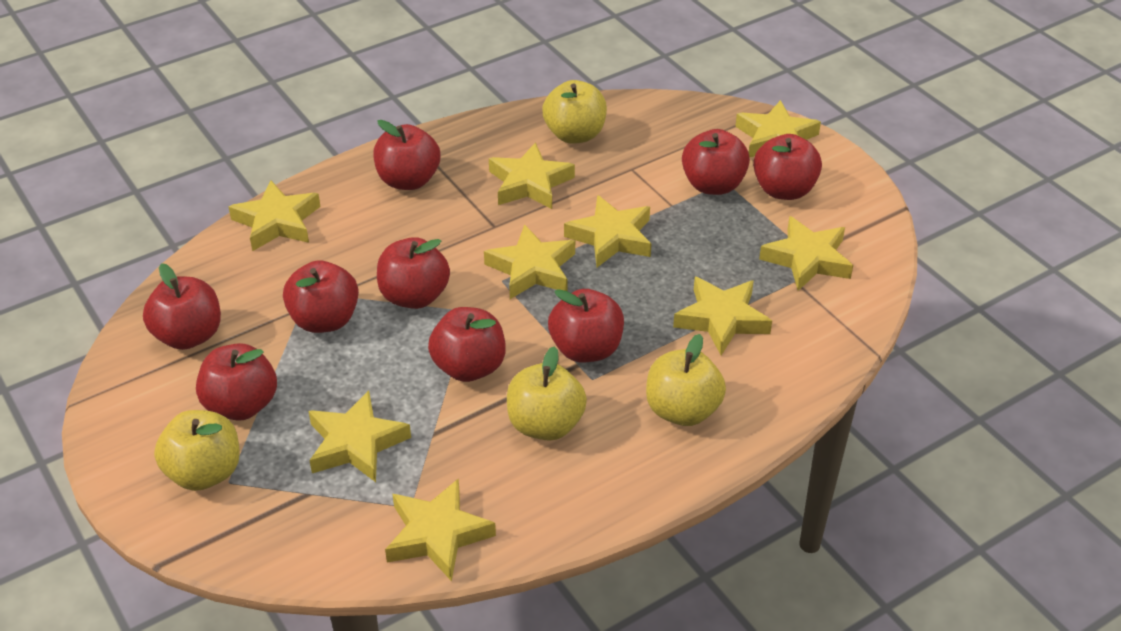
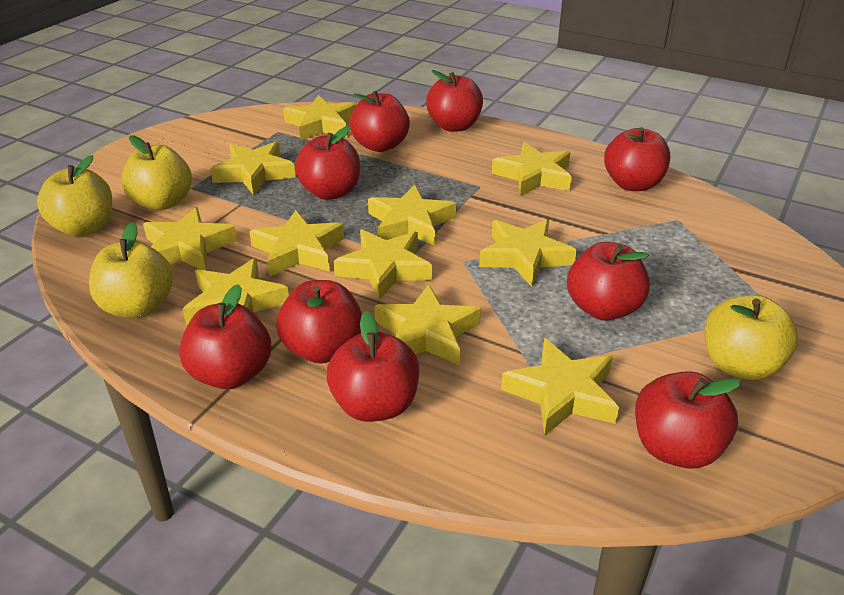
yellow star: 9 -> 11

